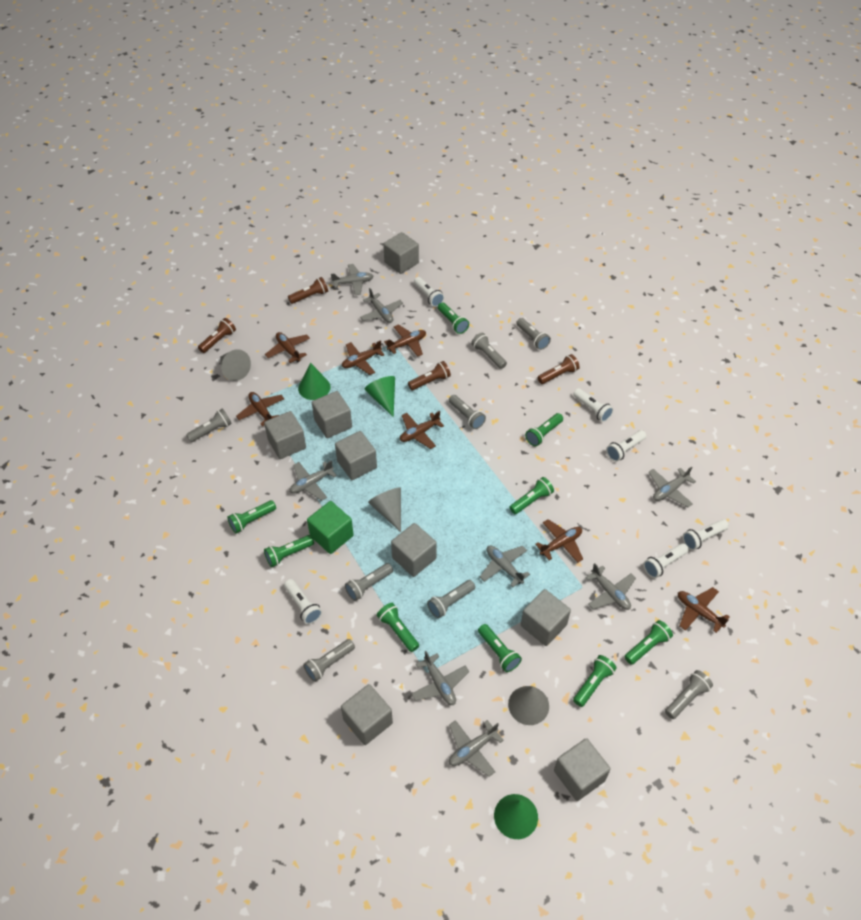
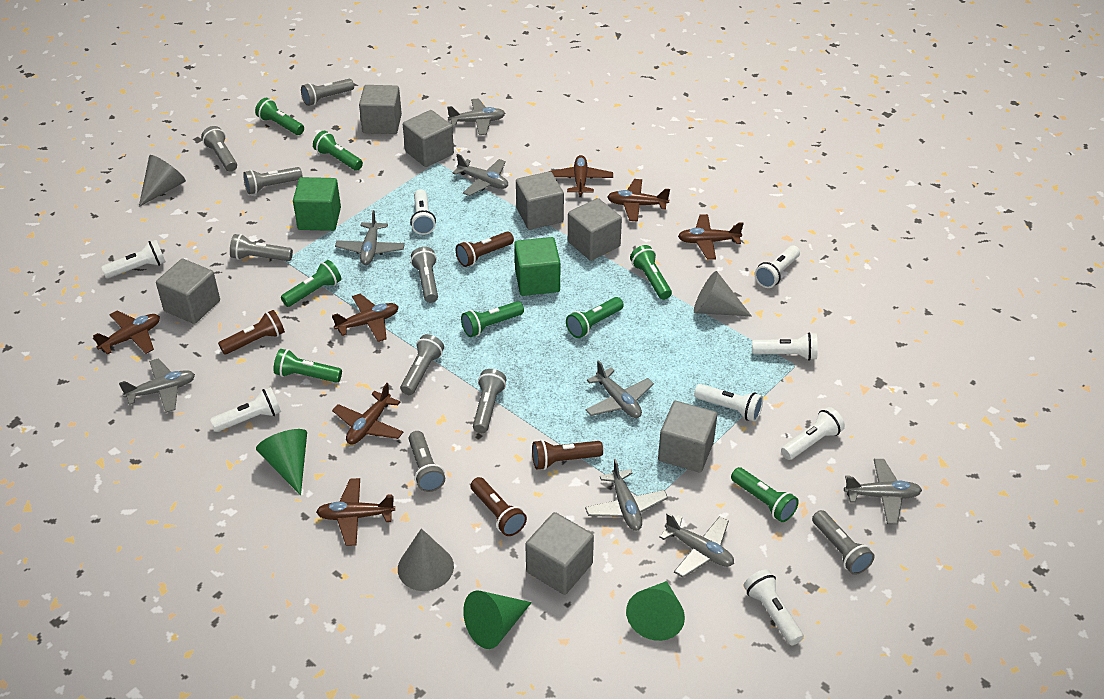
green cube: 1 -> 2
green flashlight: 9 -> 8
grey cube: 8 -> 7
grey flashlight: 8 -> 9
white flashlight: 6 -> 8

